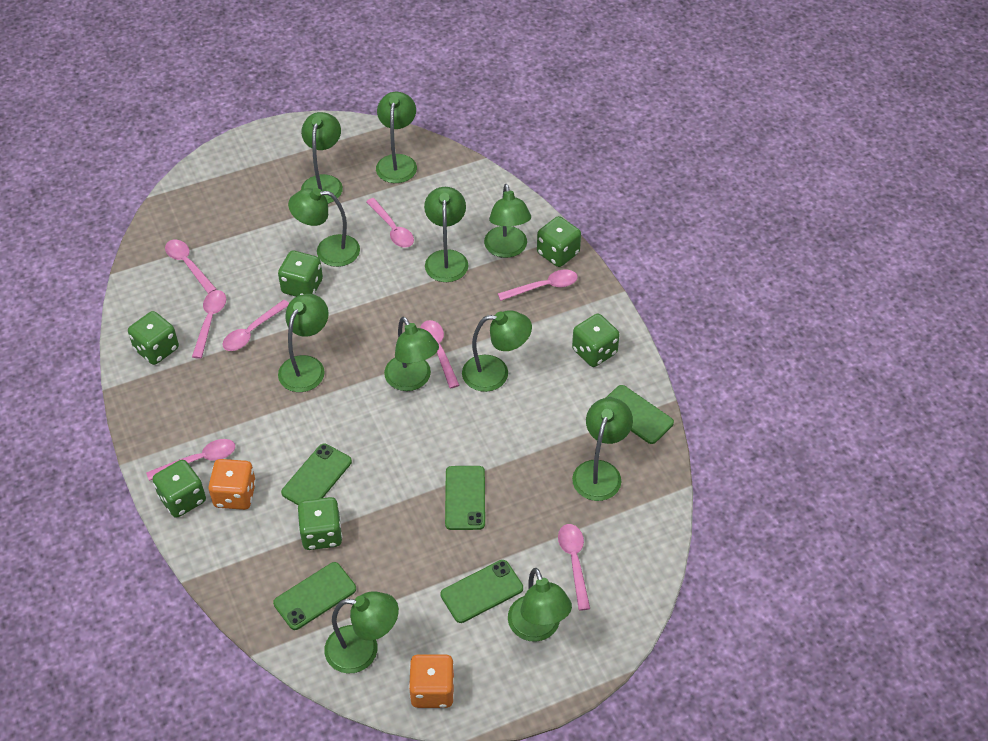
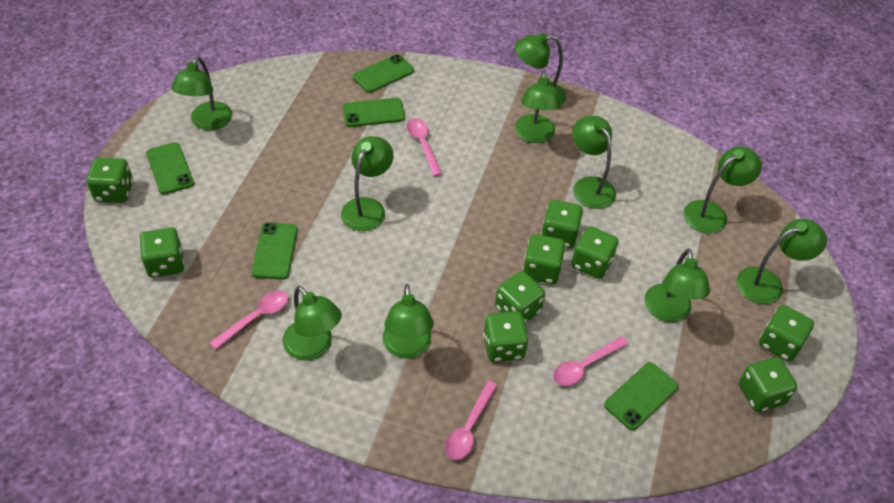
green dice: 6 -> 9
green lamp: 11 -> 10
orange dice: 2 -> 0
pink spoon: 8 -> 4

